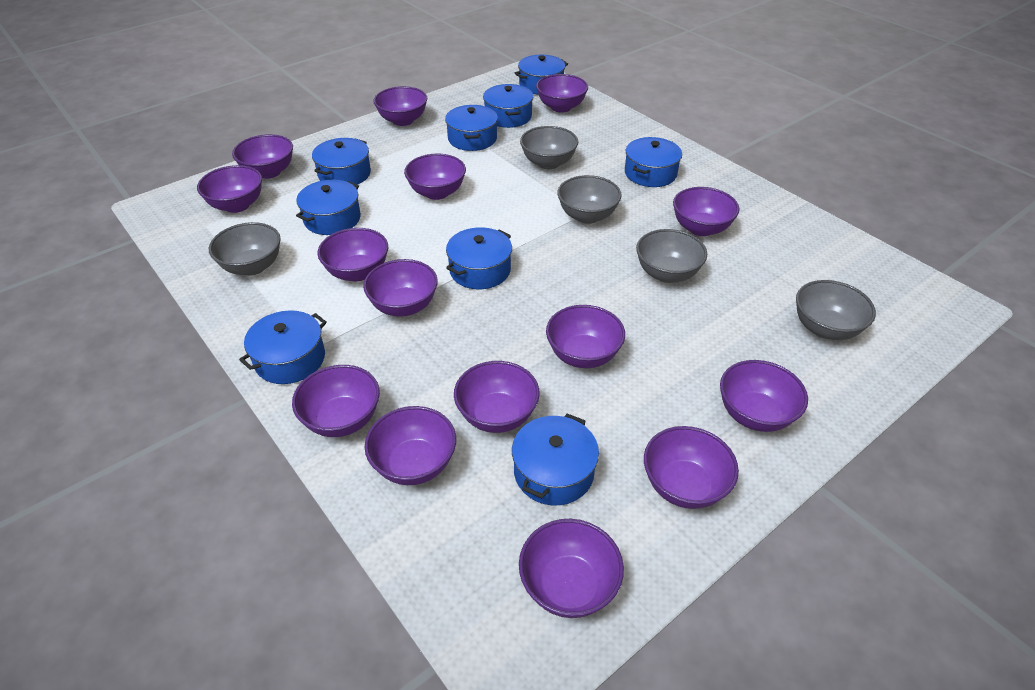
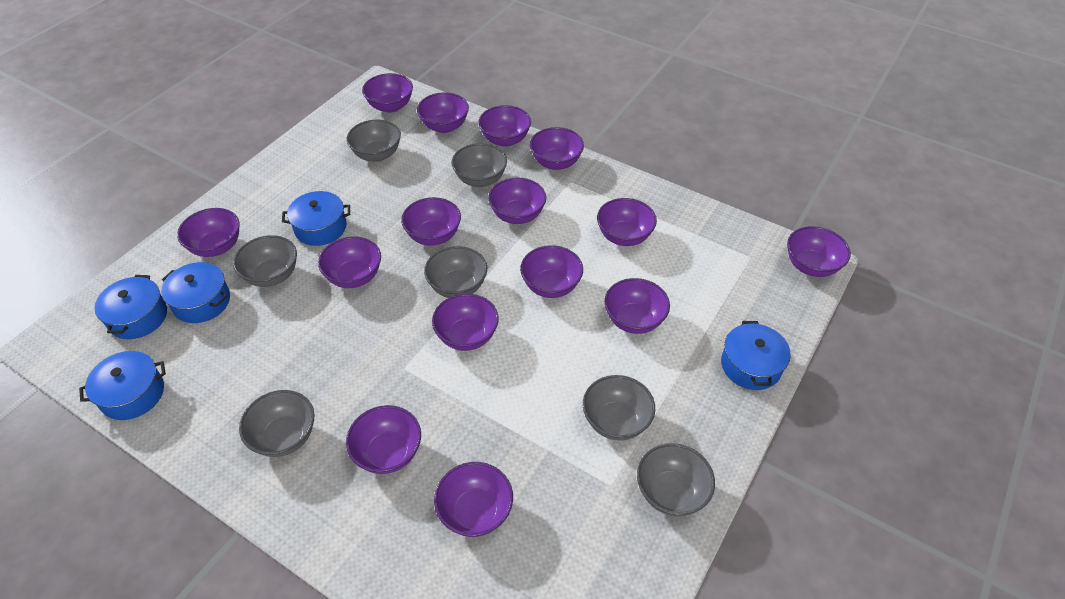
blue pot: 9 -> 5
grey bowl: 5 -> 7

